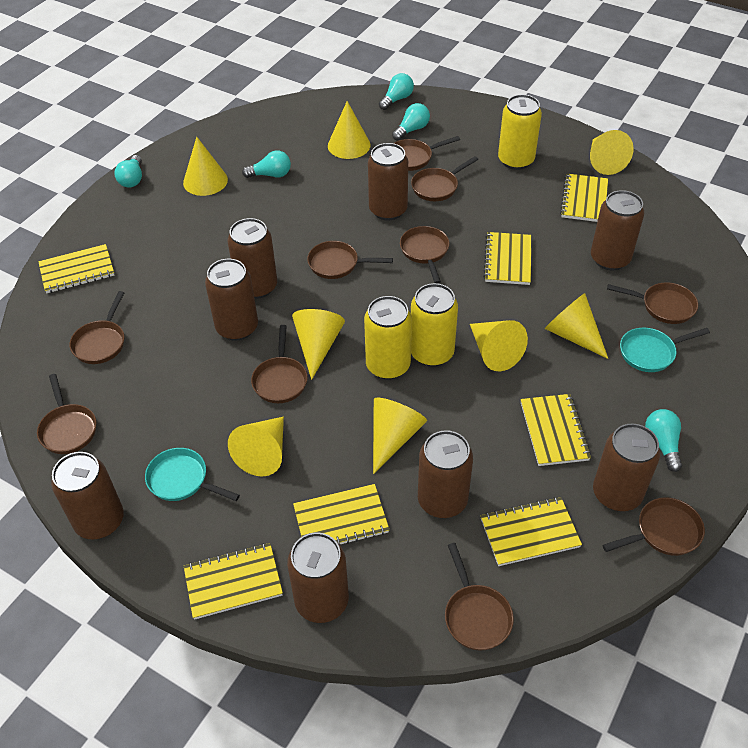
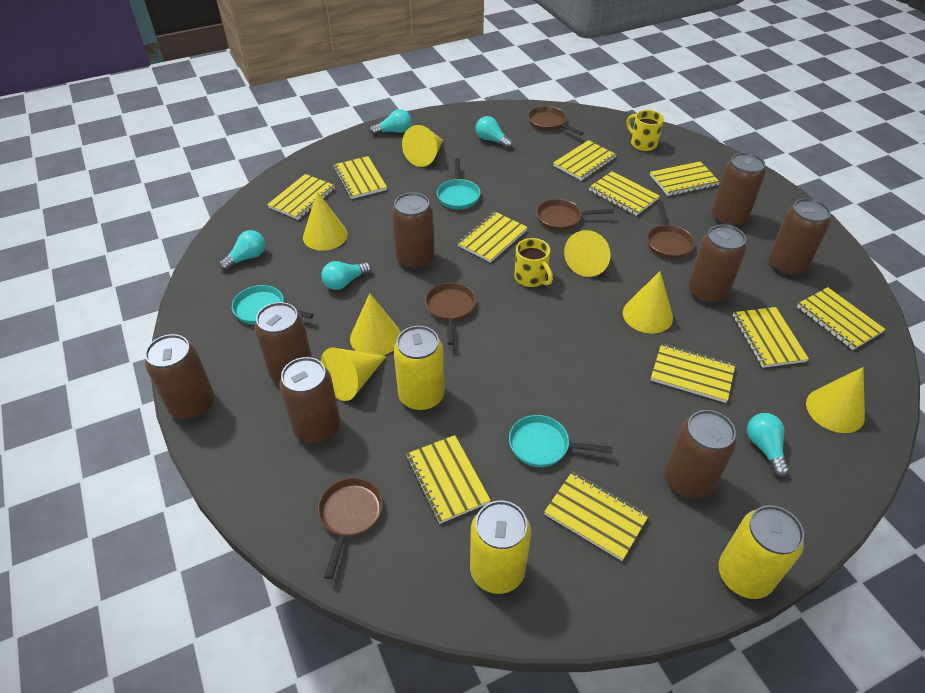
brown pan: 10 -> 5
turquoise pan: 2 -> 3
yellow cone: 8 -> 7
yellow mug: 0 -> 2
yellow notebook: 7 -> 11

